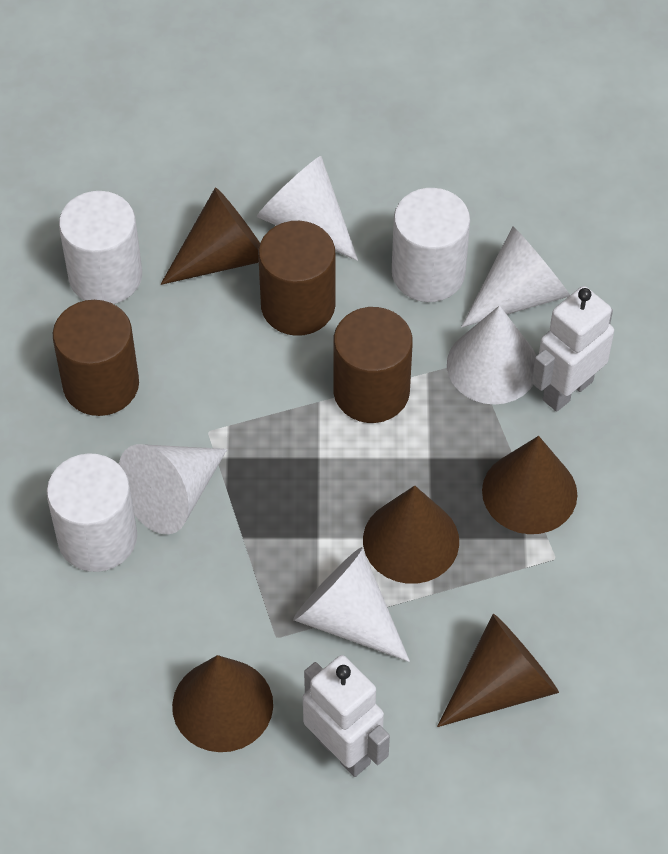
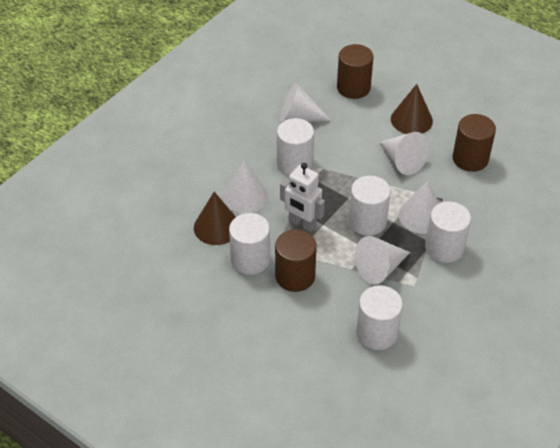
brown cone: 5 -> 2
white cylinder: 3 -> 5
white robot: 2 -> 1

